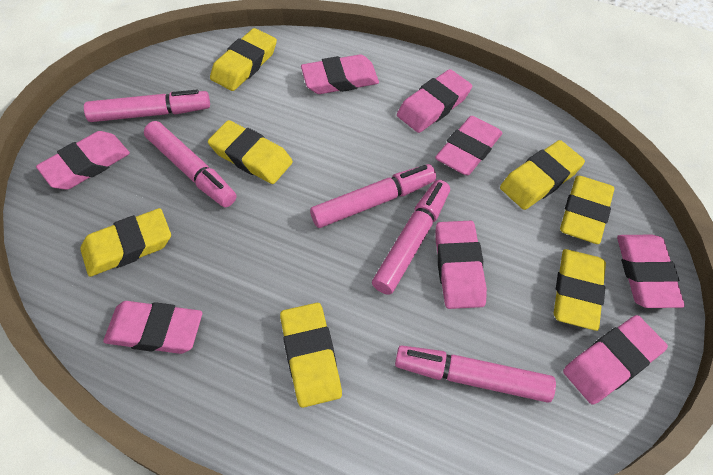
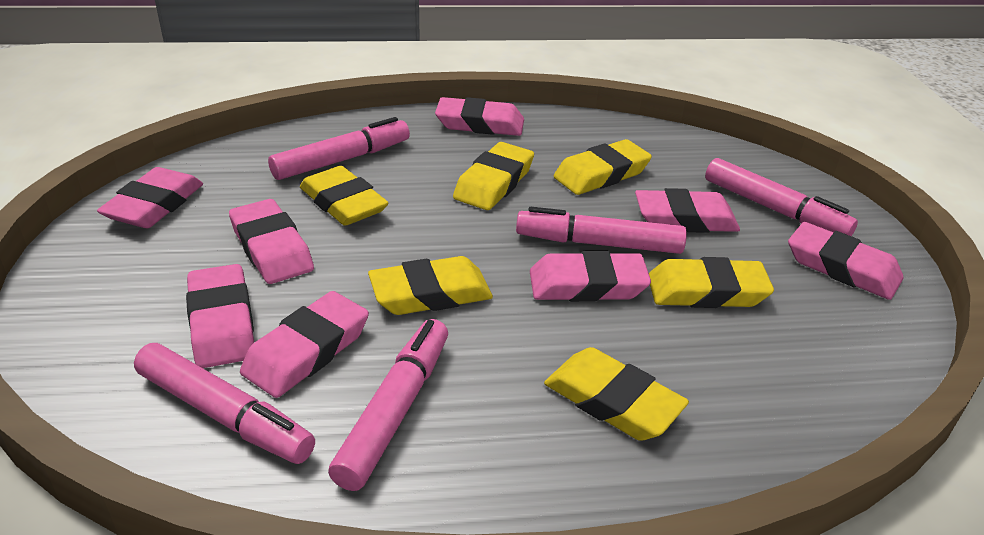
yellow eraser: 7 -> 6

